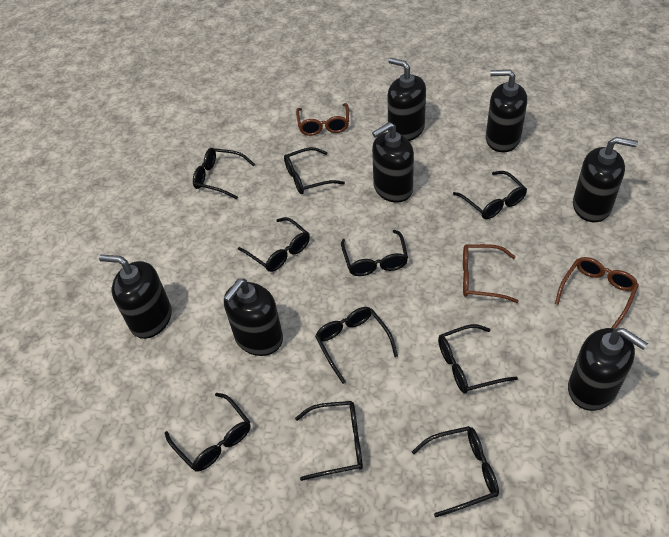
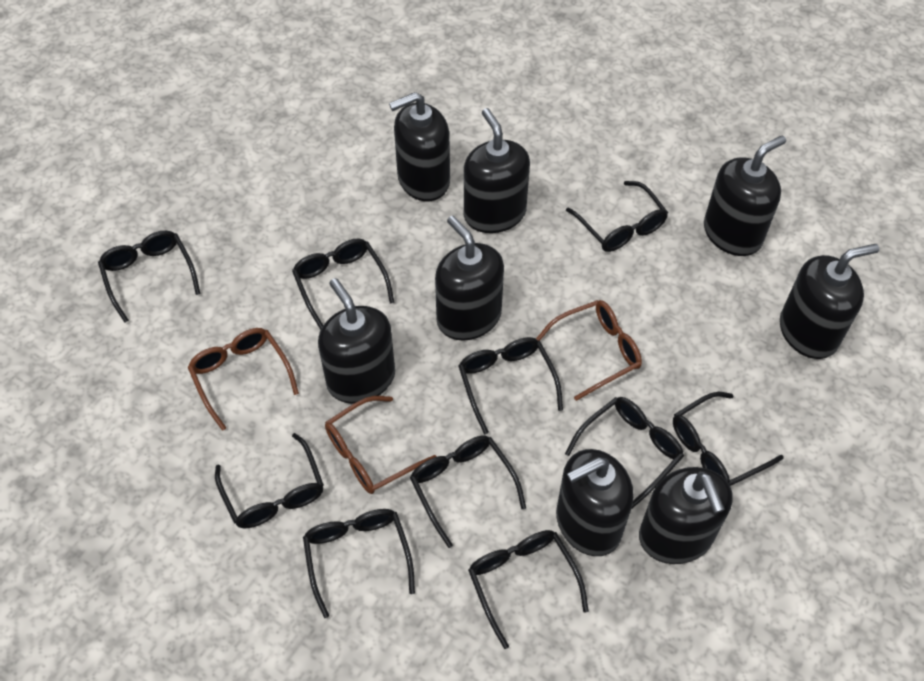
black soap dispenser: 7 -> 8

